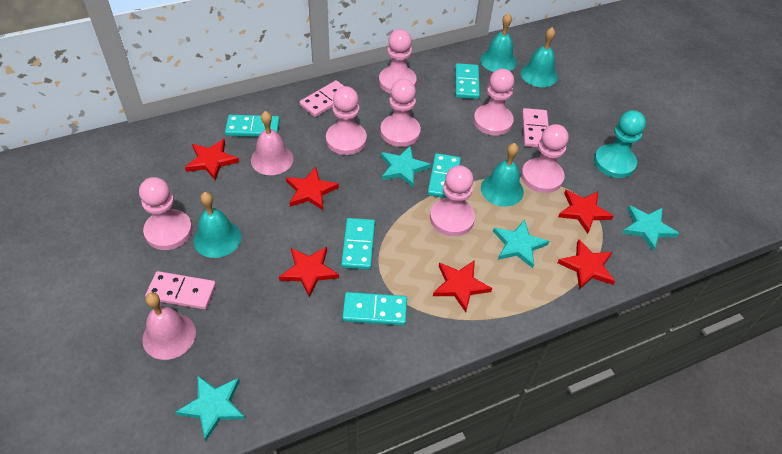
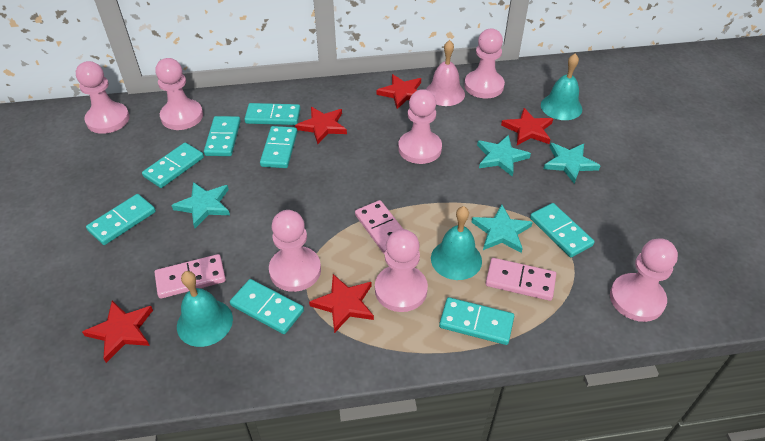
pink bell: 2 -> 1
red star: 6 -> 5
turquoise bell: 4 -> 3
turquoise domino: 5 -> 8
turquoise pawn: 1 -> 0

